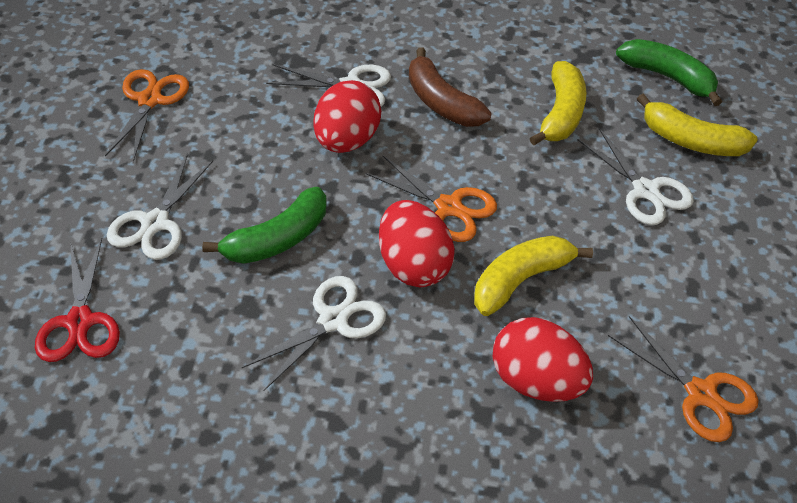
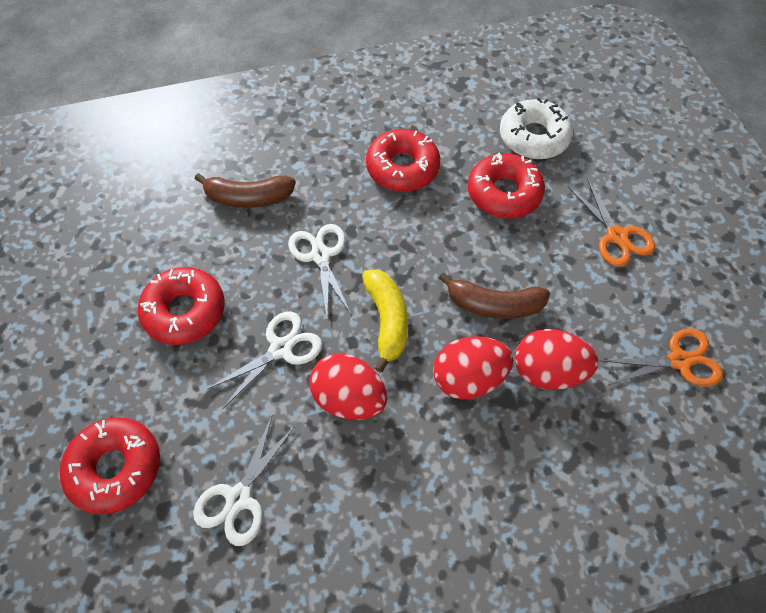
brown banana: 1 -> 2
green banana: 2 -> 0
orange scissors: 3 -> 2
red donut: 0 -> 4
red scissors: 1 -> 0
white donut: 0 -> 1
white scissors: 4 -> 3
yellow banana: 3 -> 1

